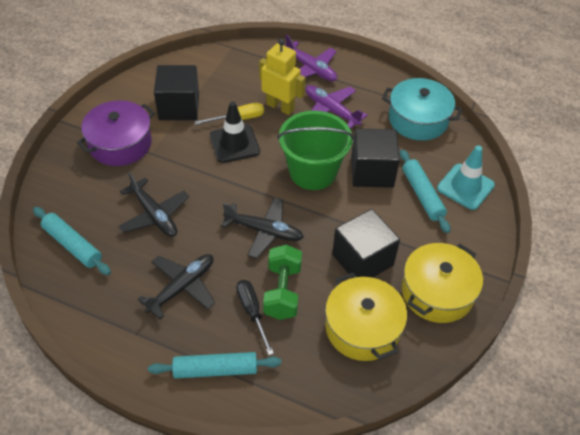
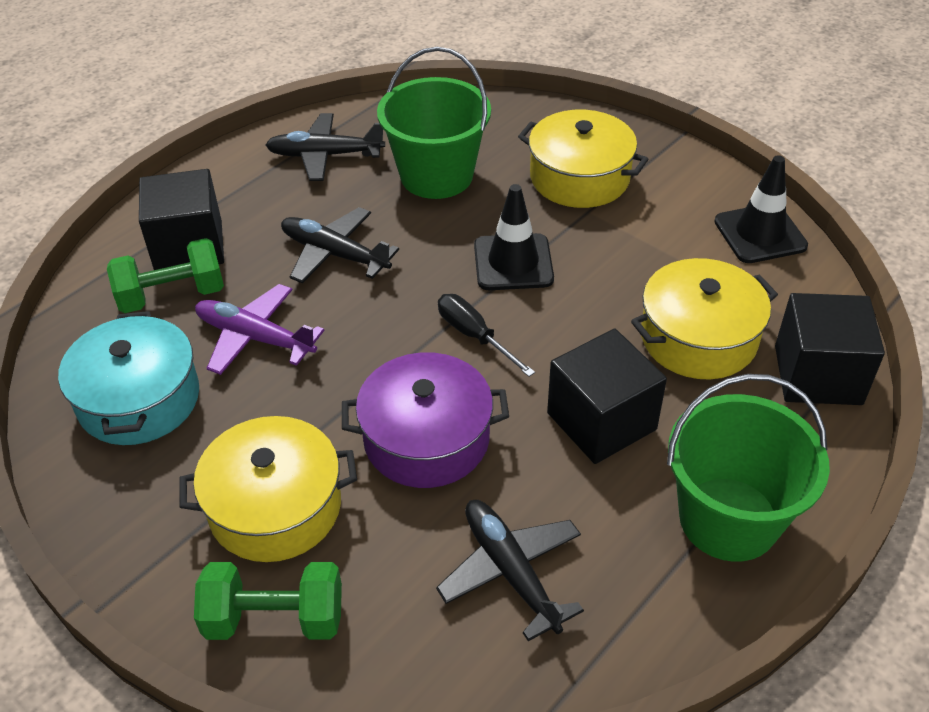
black traffic cone: 1 -> 2
green bucket: 1 -> 2
green dumbbell: 1 -> 2
purple plane: 2 -> 1
turquoise rolling pin: 3 -> 0
turquoise traffic cone: 1 -> 0
yellow pot: 2 -> 3
yellow robot: 1 -> 0
yellow screwdriver: 1 -> 0

